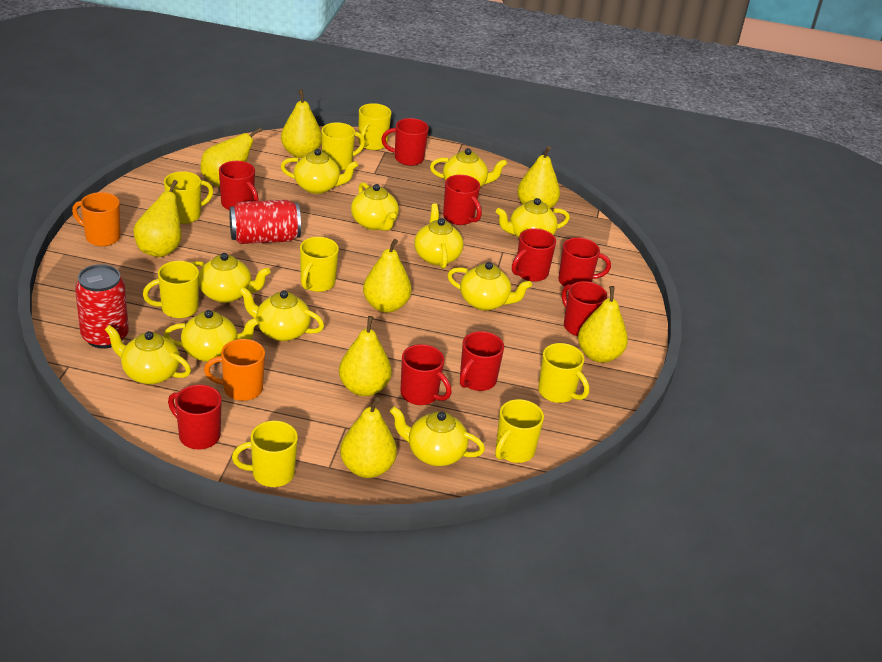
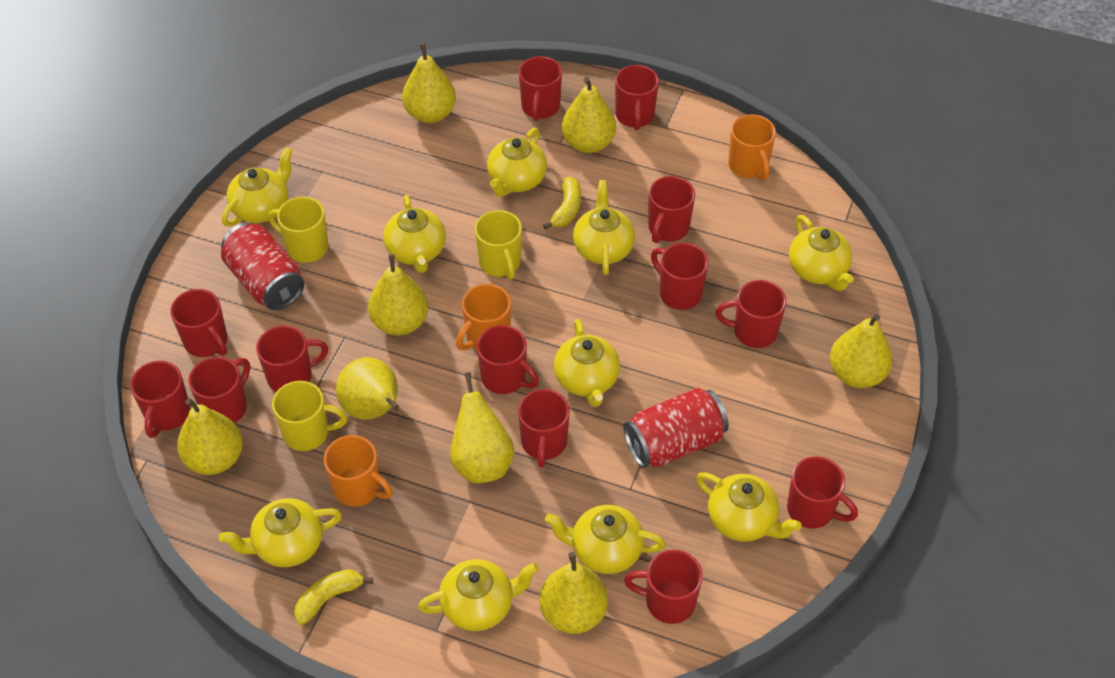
orange mug: 2 -> 3
red mug: 9 -> 13
yellow banana: 0 -> 2
yellow mug: 8 -> 3
yellow teapot: 11 -> 10

